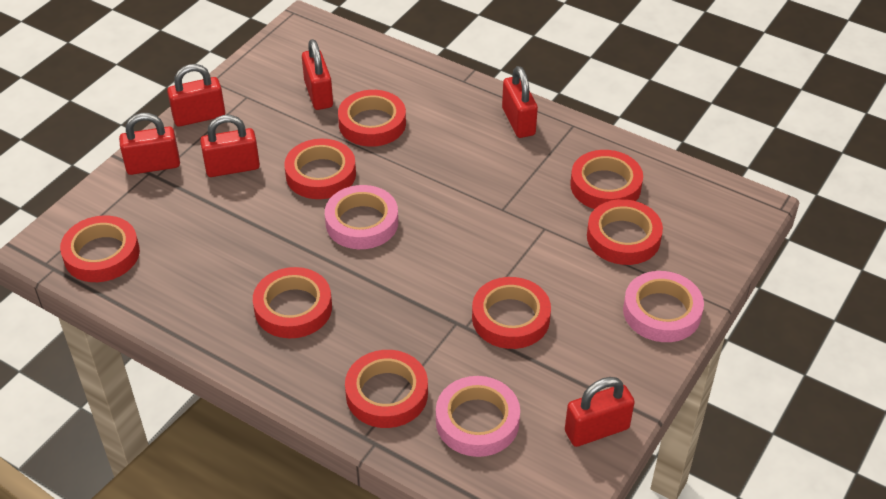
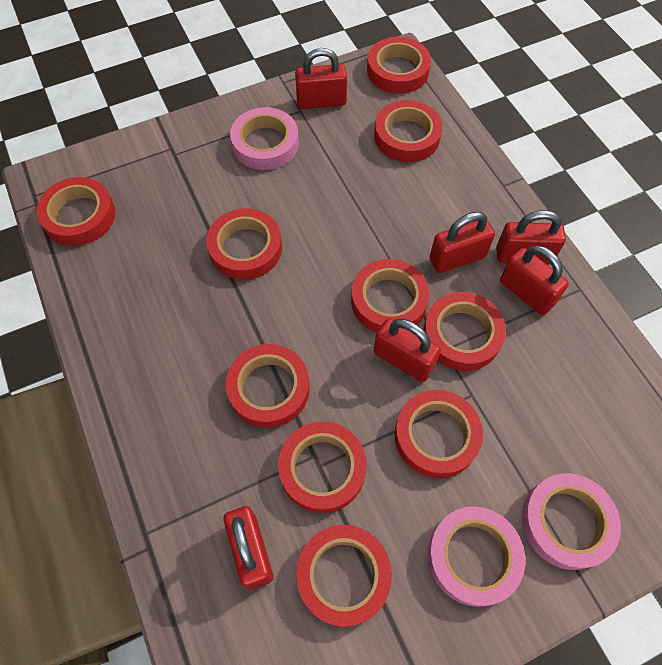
red tape: 8 -> 10

